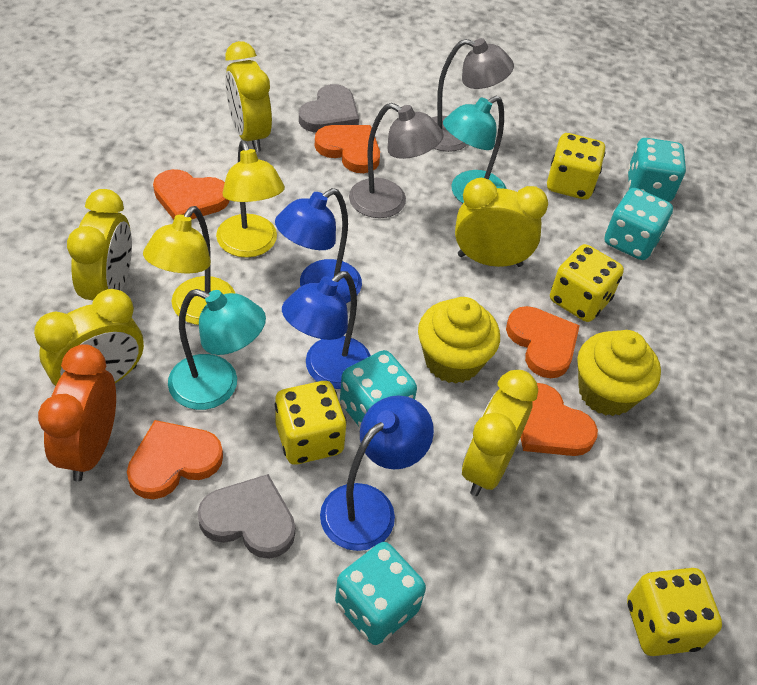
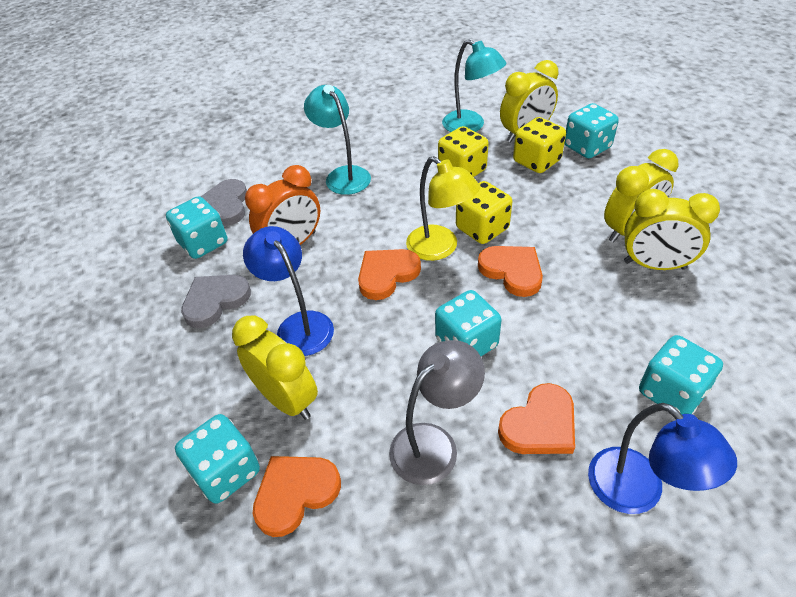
blue lamp: 3 -> 2
grey lamp: 2 -> 1
orange heart: 5 -> 4
turquoise dice: 4 -> 5
yellow clock: 5 -> 4
yellow cupcake: 2 -> 0
yellow dice: 4 -> 3
yellow lamp: 2 -> 1

